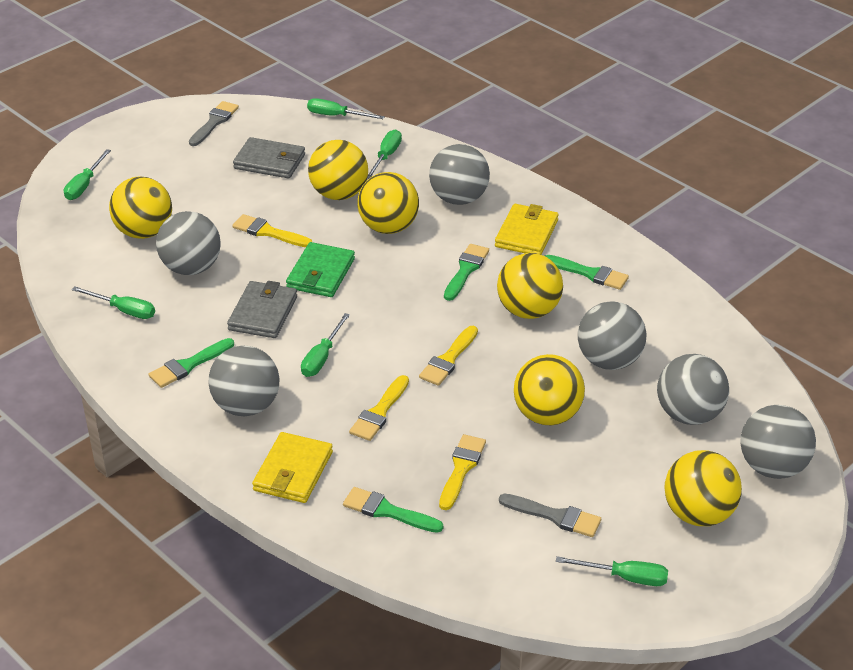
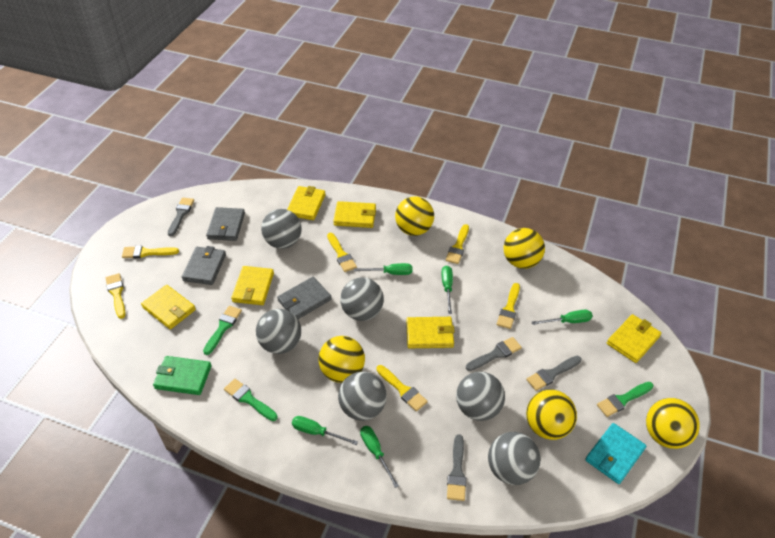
green brush: 4 -> 3
green screwdriver: 6 -> 5
grey brush: 2 -> 4
grey wallet: 2 -> 3
turquoise wallet: 0 -> 1
yellow ball: 6 -> 5
yellow brush: 4 -> 6
yellow wallet: 2 -> 6

